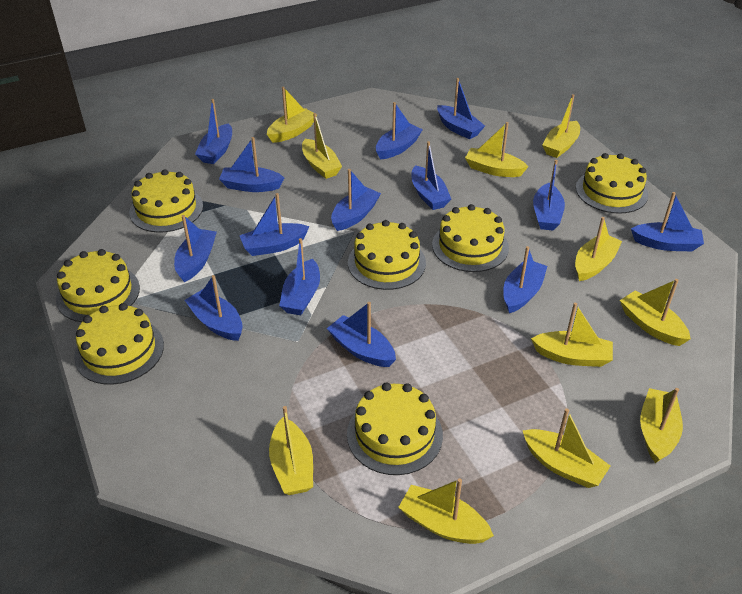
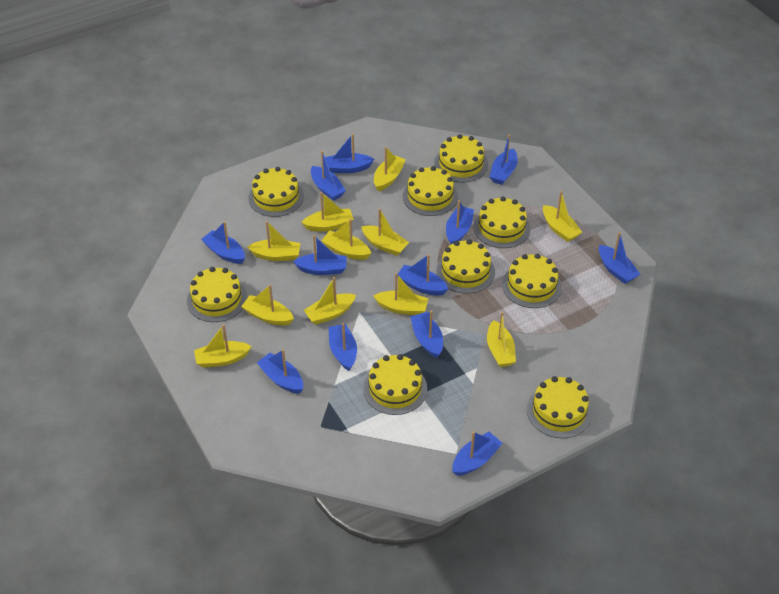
blue boat: 14 -> 12
yellow cake: 7 -> 9

